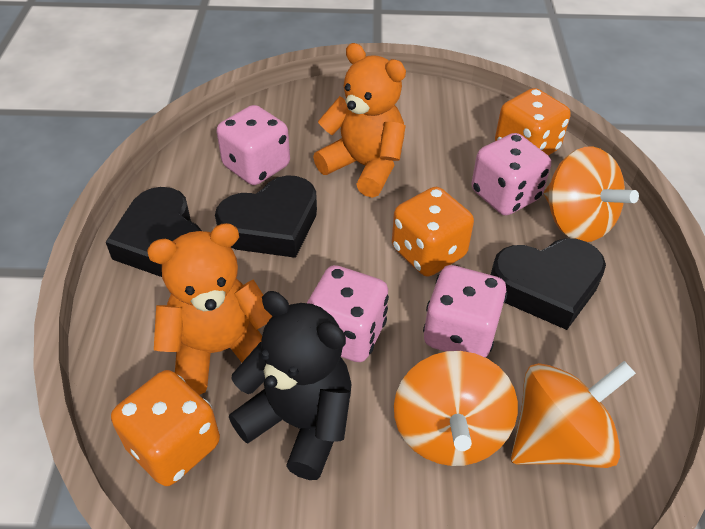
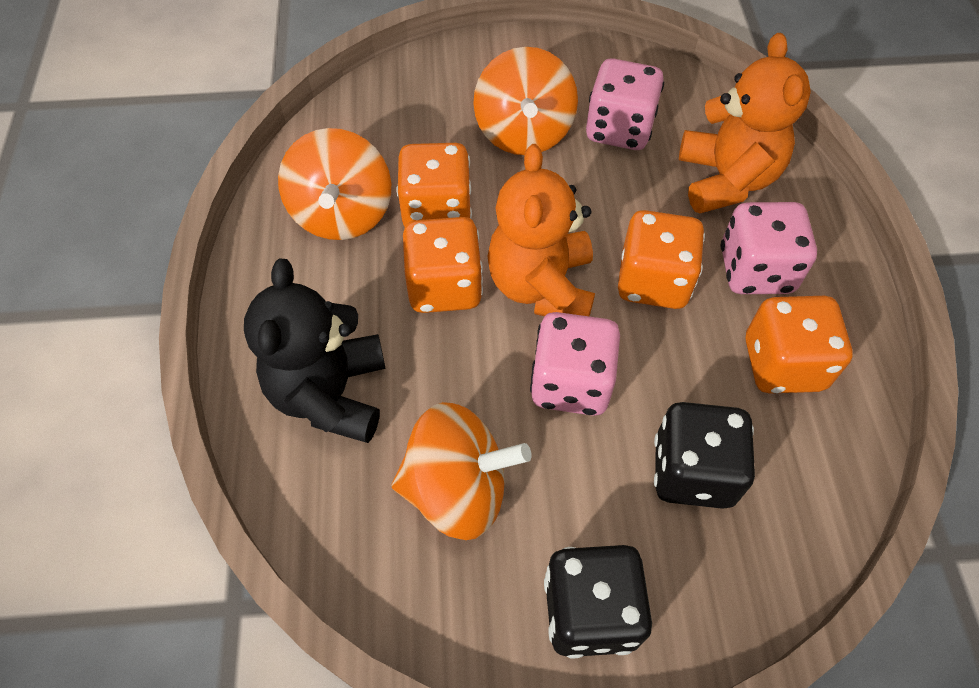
black dice: 0 -> 2
black heart: 3 -> 0
orange dice: 3 -> 4
pink dice: 4 -> 3

